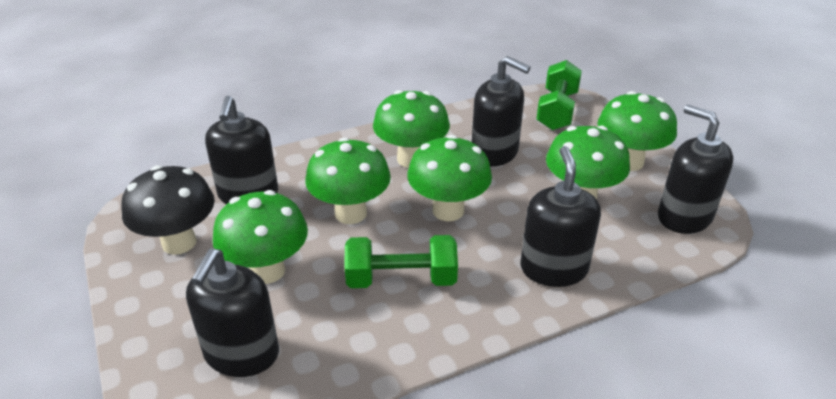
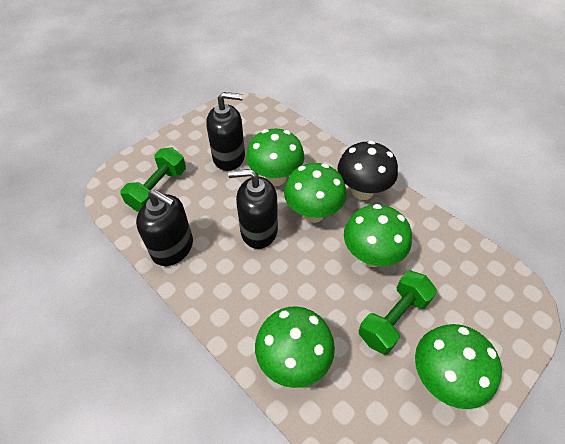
black soap dispenser: 5 -> 3
green mushroom: 6 -> 5

